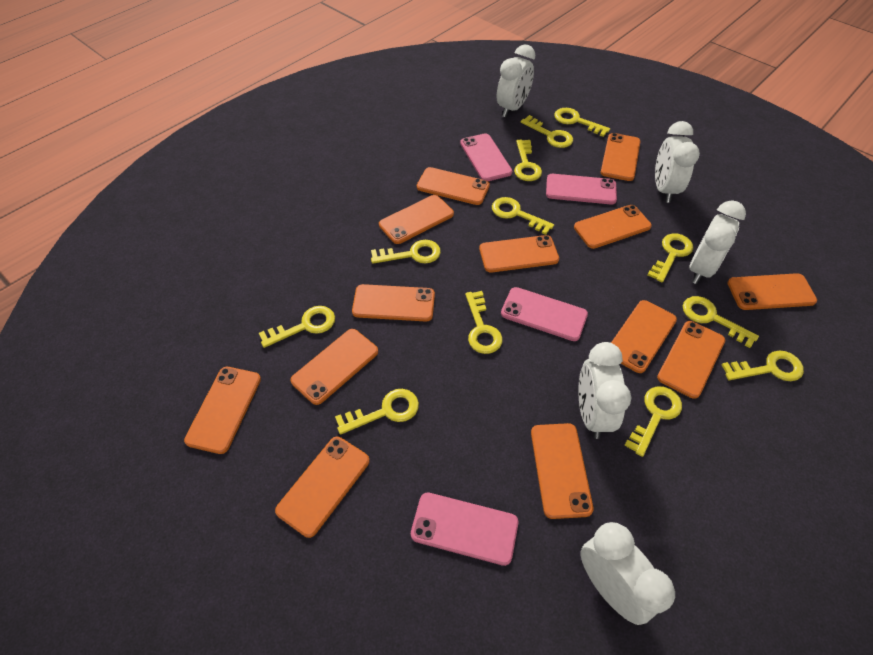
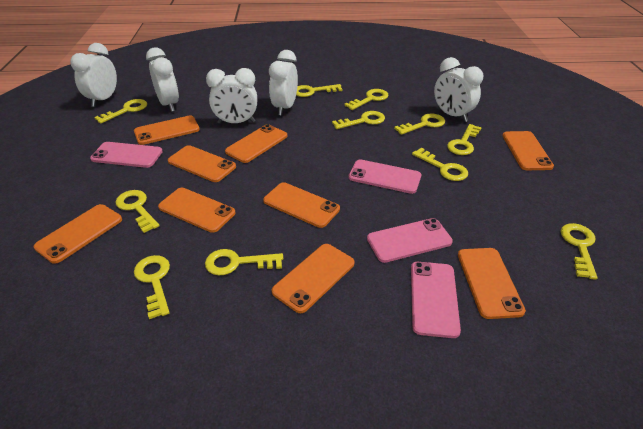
orange phone: 13 -> 9
yellow key: 12 -> 11

